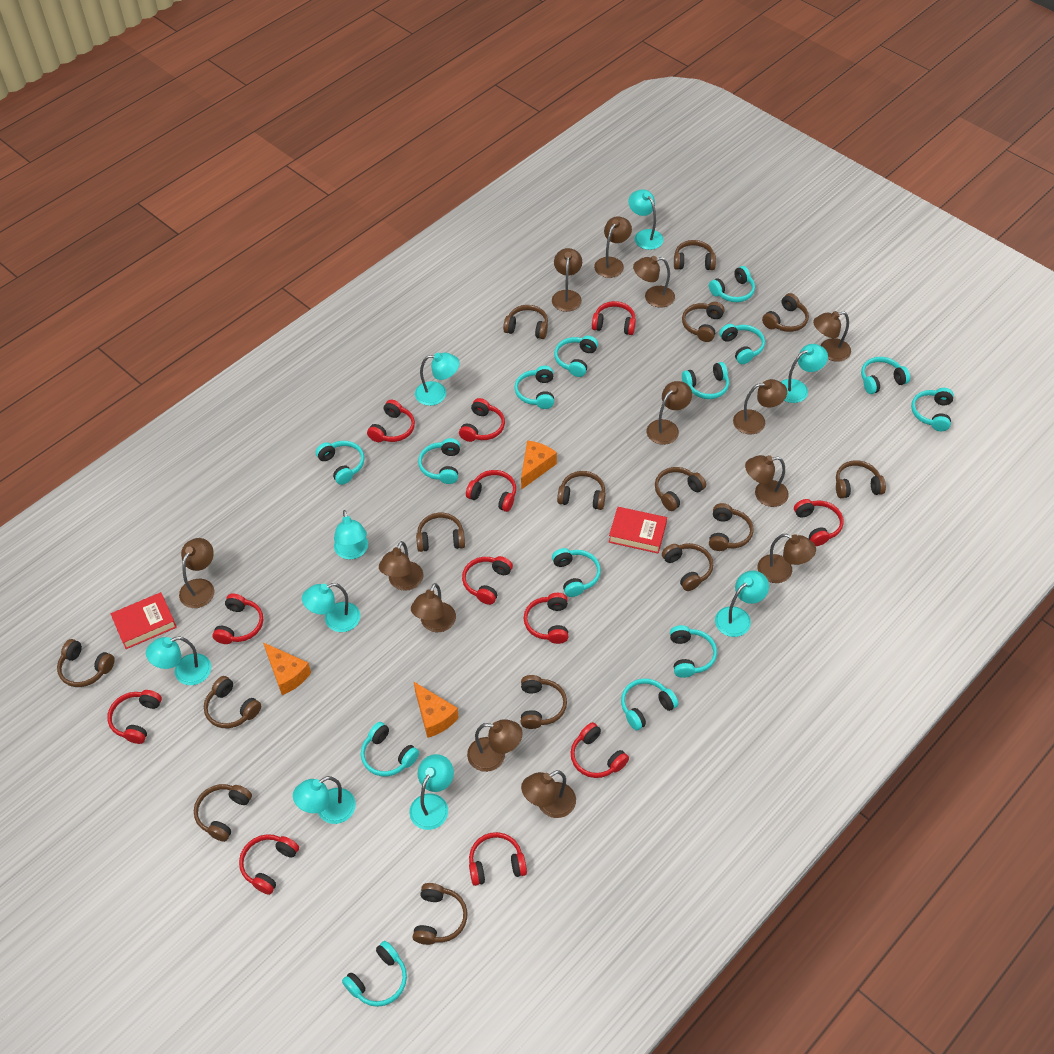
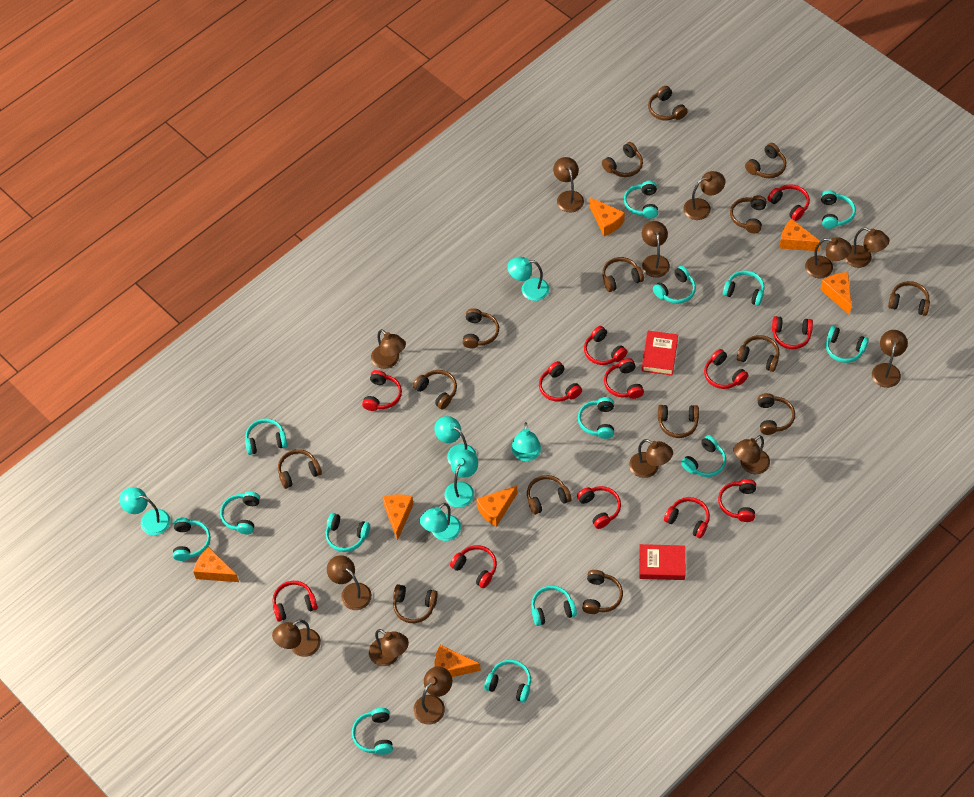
orange cheese: 3 -> 7
turquoise lamp: 9 -> 6

